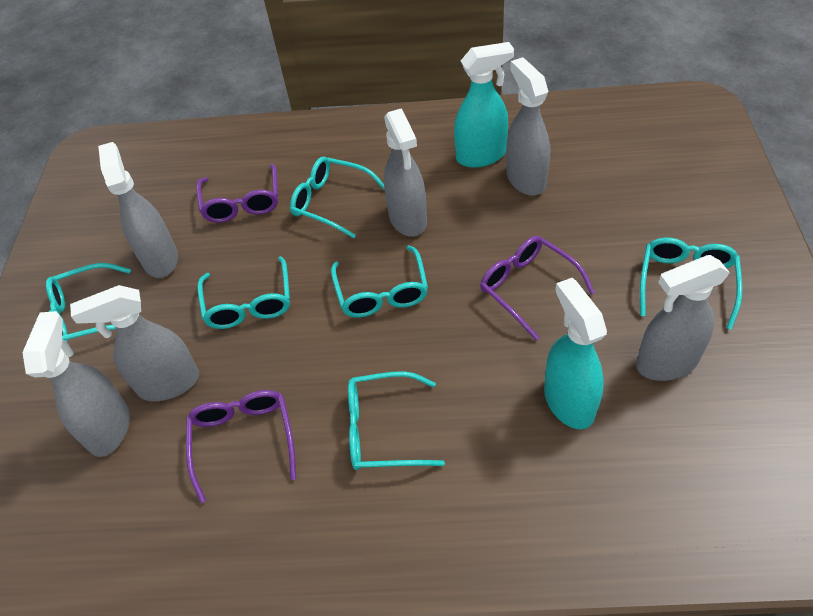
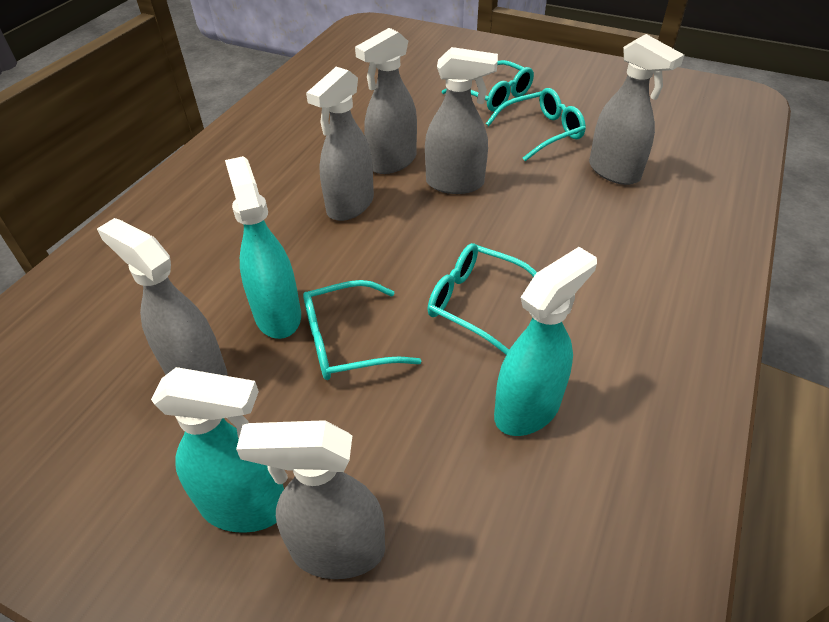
purple glasses: 3 -> 0
turquoise glasses: 6 -> 4
turquoise spray bottle: 2 -> 3

